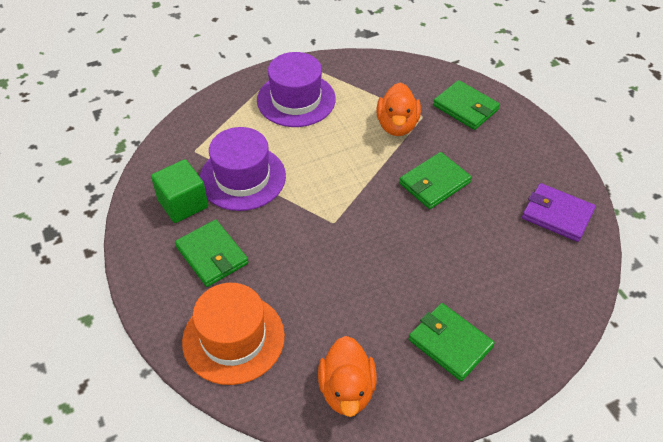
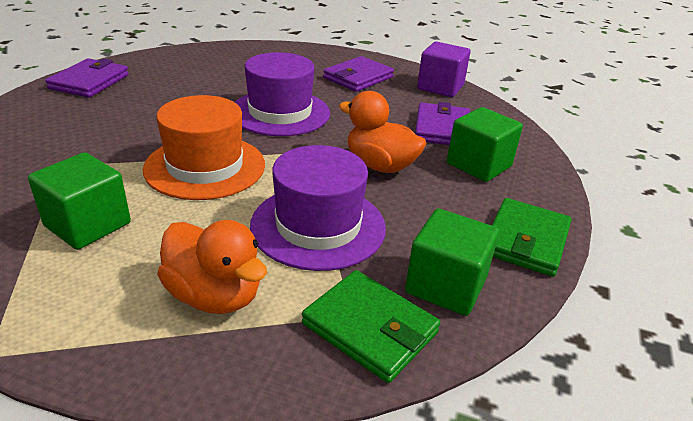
green cube: 1 -> 3
green wallet: 4 -> 2
purple cube: 0 -> 1
purple wallet: 1 -> 3

